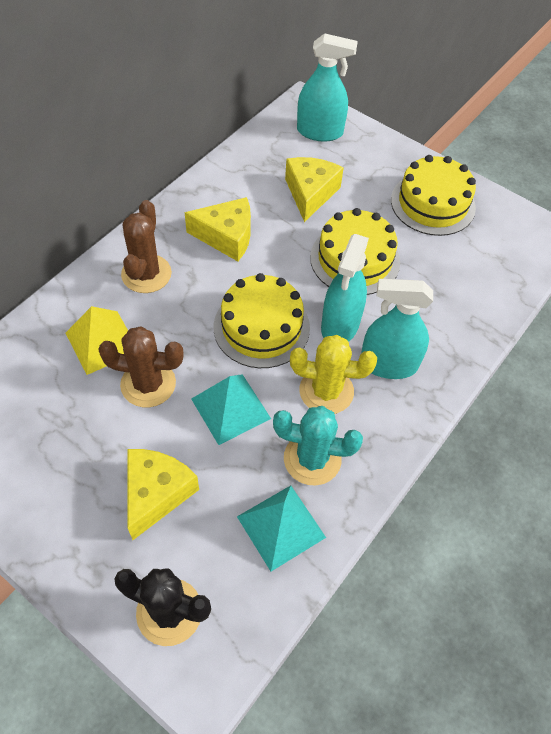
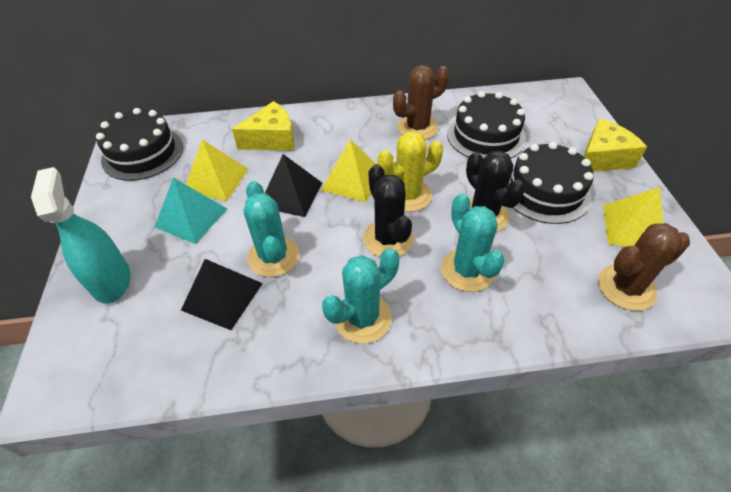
black cactus: 1 -> 2
black cake: 0 -> 3
black pyramid: 0 -> 2
turquoise cactus: 1 -> 3
turquoise pyramid: 2 -> 1
turquoise spray bottle: 3 -> 1
yellow cake: 3 -> 0
yellow cheese: 3 -> 2
yellow pyramid: 1 -> 3

